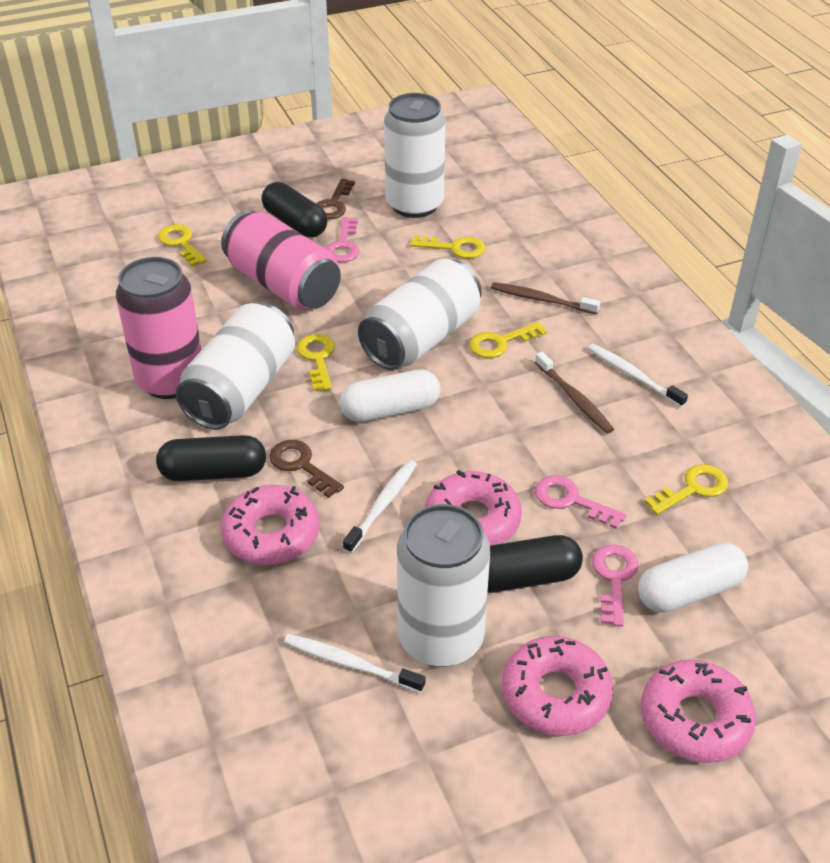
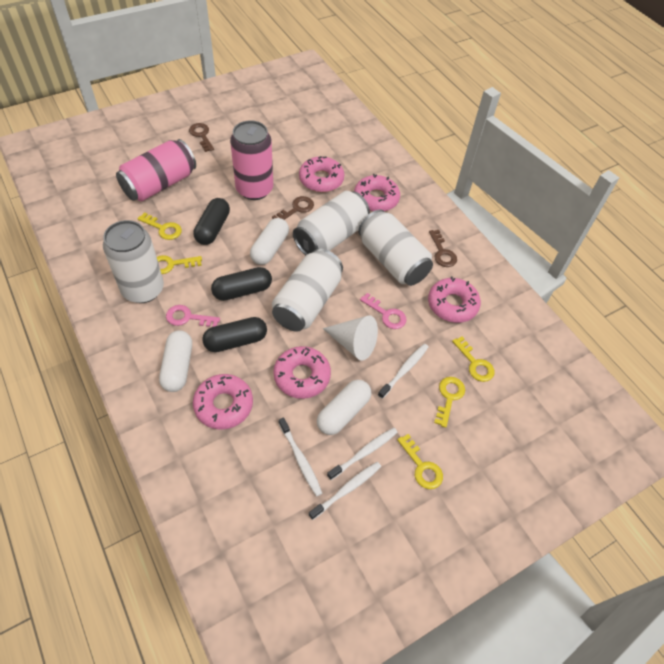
brown key: 2 -> 3
brown toothbrush: 2 -> 0
pink donut: 4 -> 5
pink key: 3 -> 2
white capsule: 2 -> 3
white cone: 0 -> 1
white toothbrush: 3 -> 4

